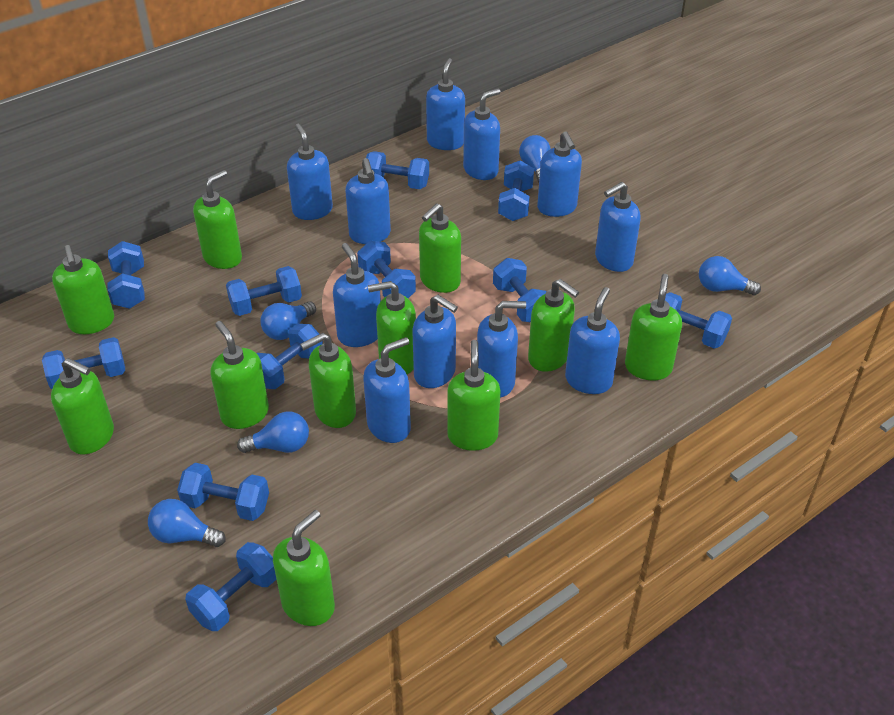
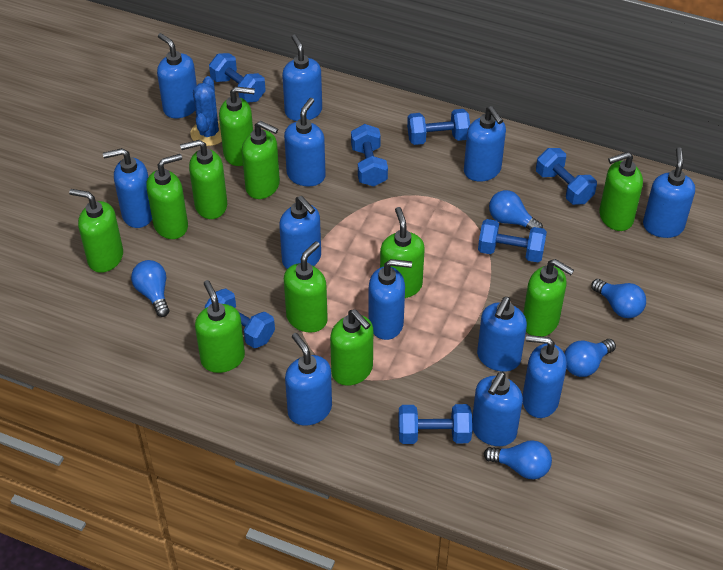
blue cactus: 0 -> 1
blue dumbbell: 11 -> 7
blue soap dispenser: 11 -> 12

